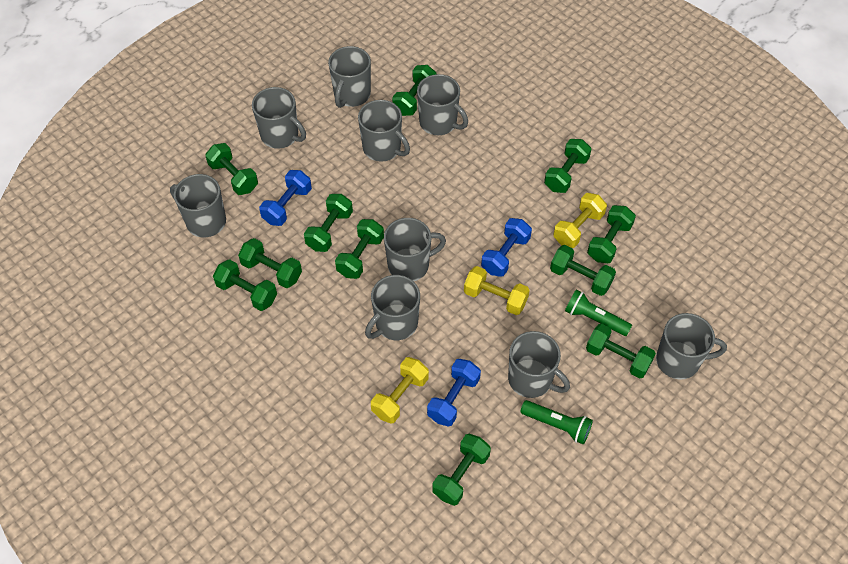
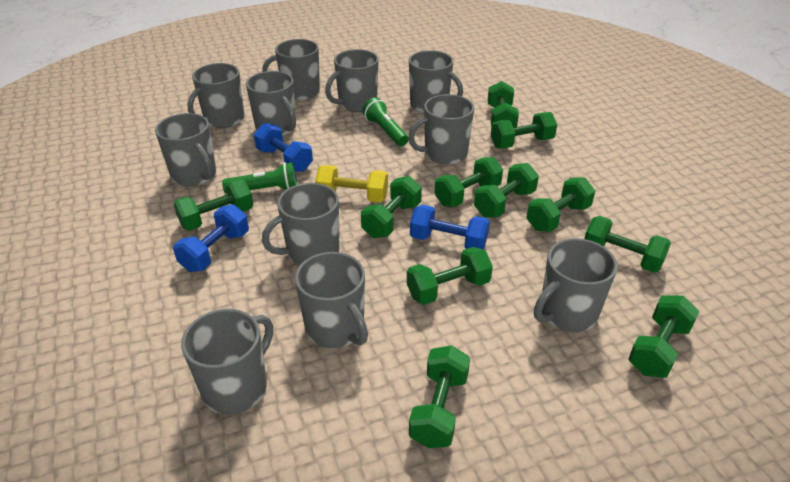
grey mug: 9 -> 11
yellow dumbbell: 3 -> 1

